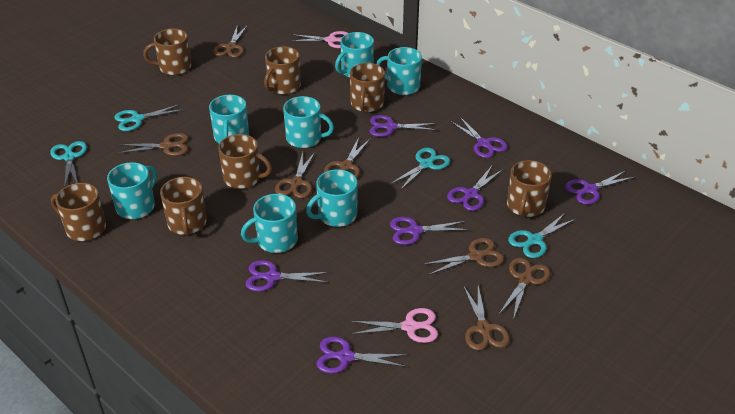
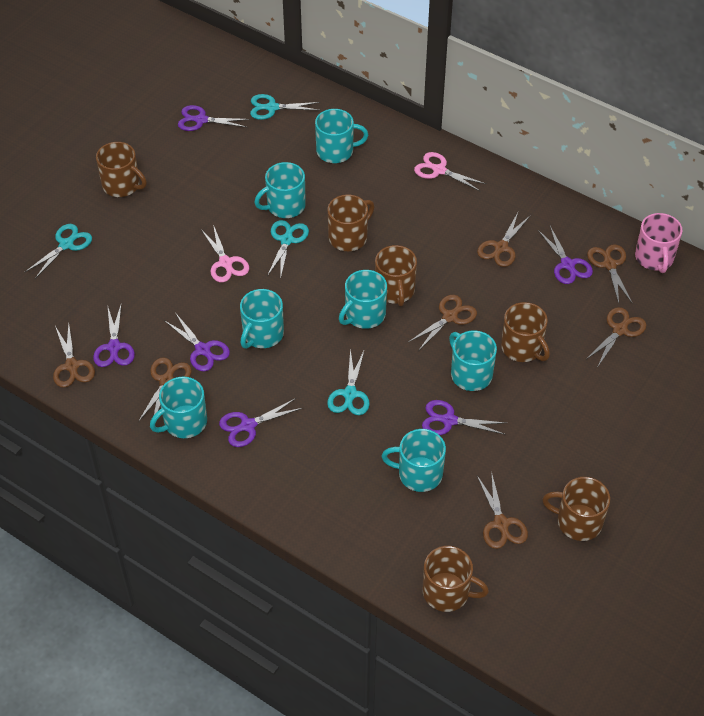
brown mug: 7 -> 6
pink mug: 0 -> 1
purple scissors: 7 -> 6

